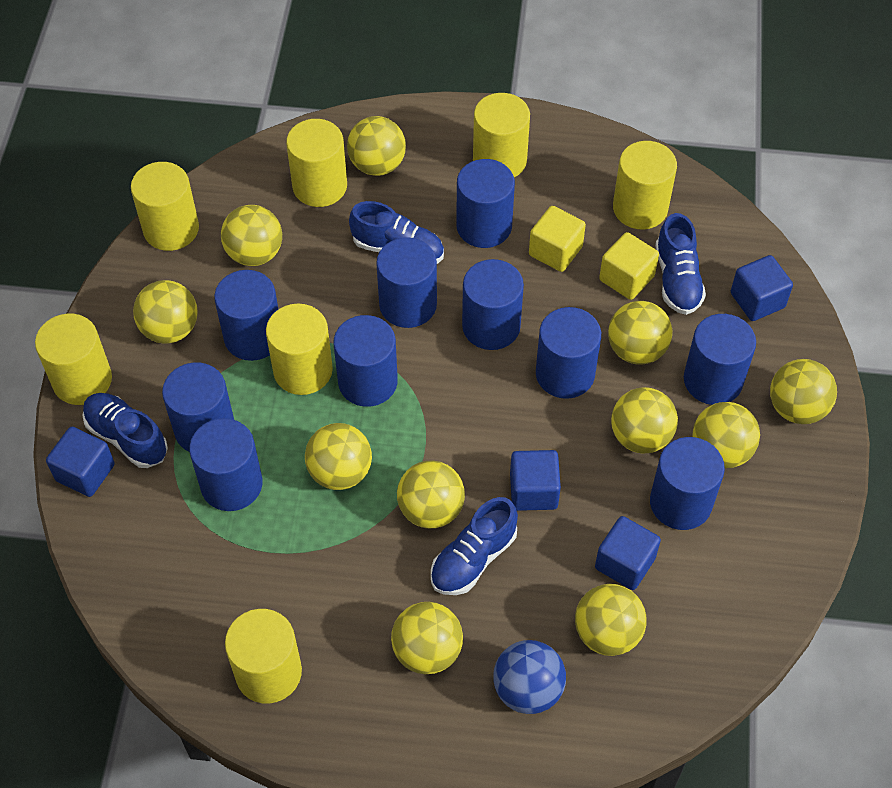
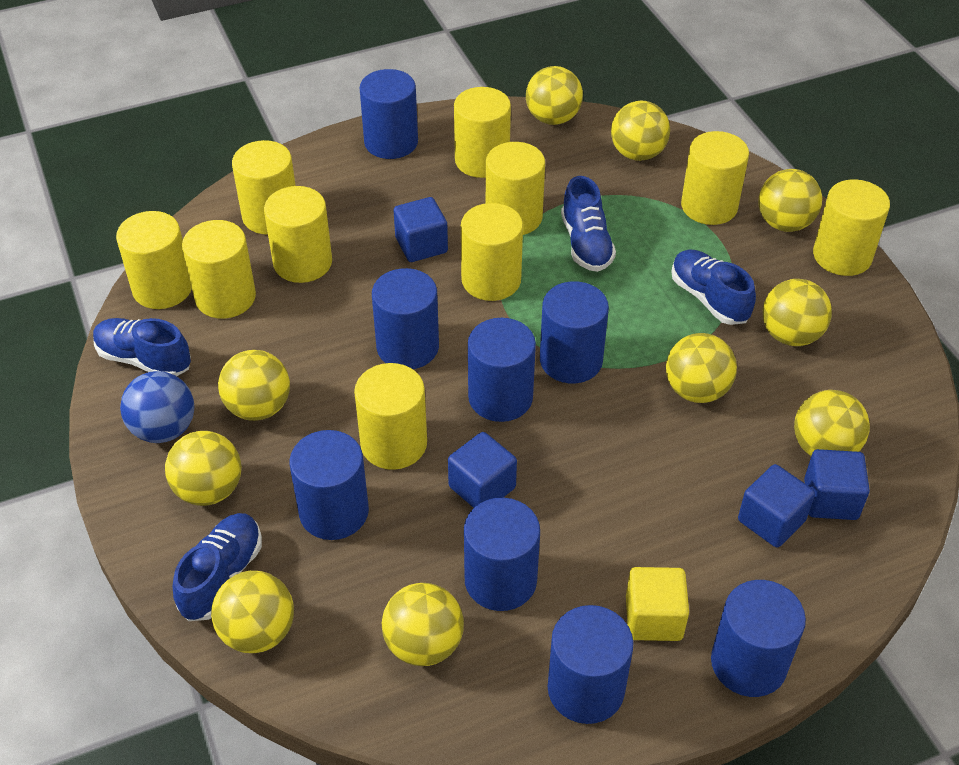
blue cylinder: 10 -> 8
yellow ball: 11 -> 10
yellow cube: 2 -> 1
yellow cylinder: 7 -> 10

